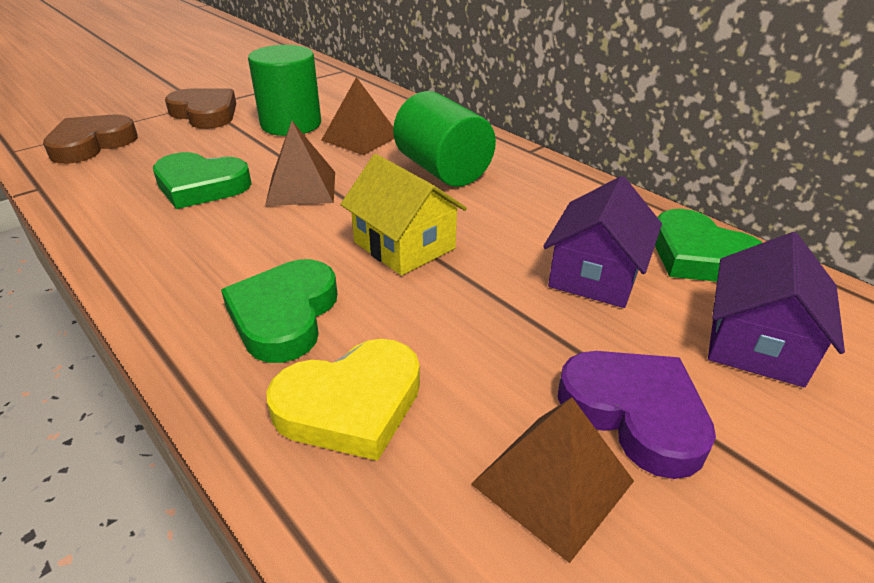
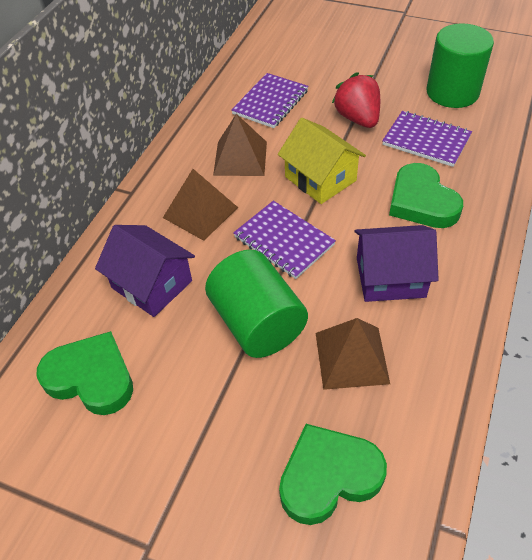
brown heart: 2 -> 0
purple heart: 1 -> 0
purple notebook: 0 -> 3
red strawberry: 0 -> 1
yellow heart: 1 -> 0

